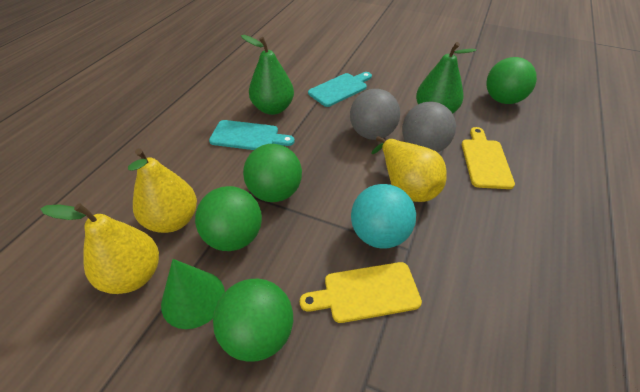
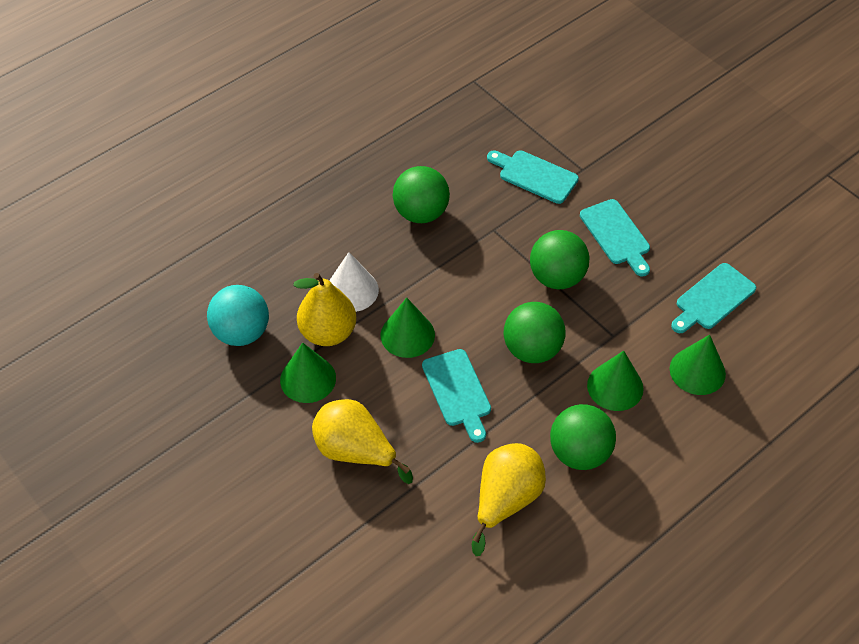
green cone: 1 -> 4
green pear: 2 -> 0
grey ball: 2 -> 0
turquoise cutting board: 2 -> 4
white cone: 0 -> 1
yellow cutting board: 2 -> 0

